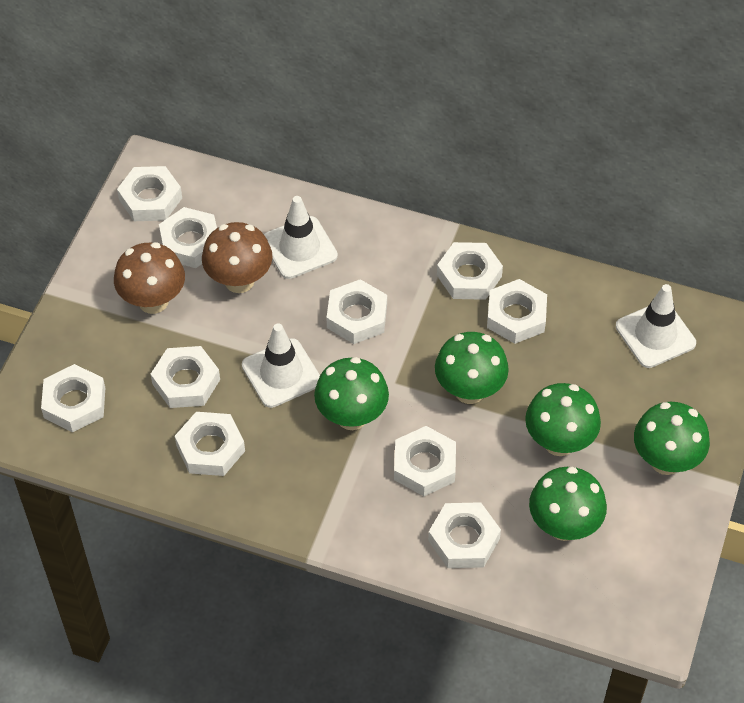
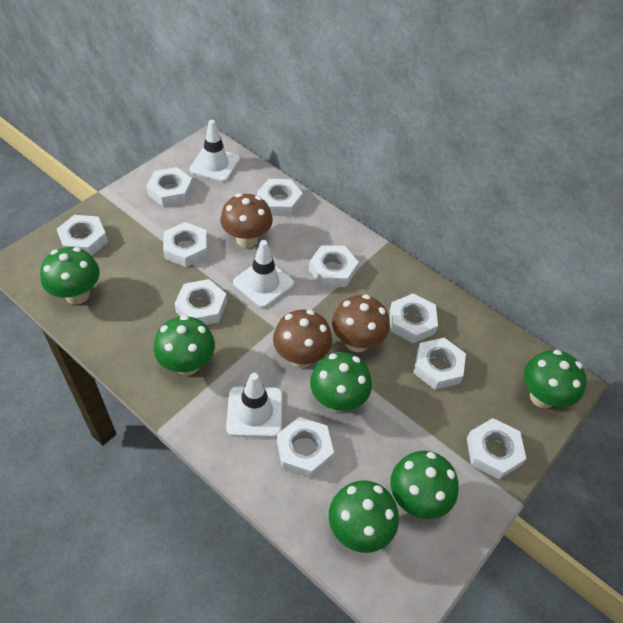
brown mushroom: 2 -> 3
green mushroom: 5 -> 6

